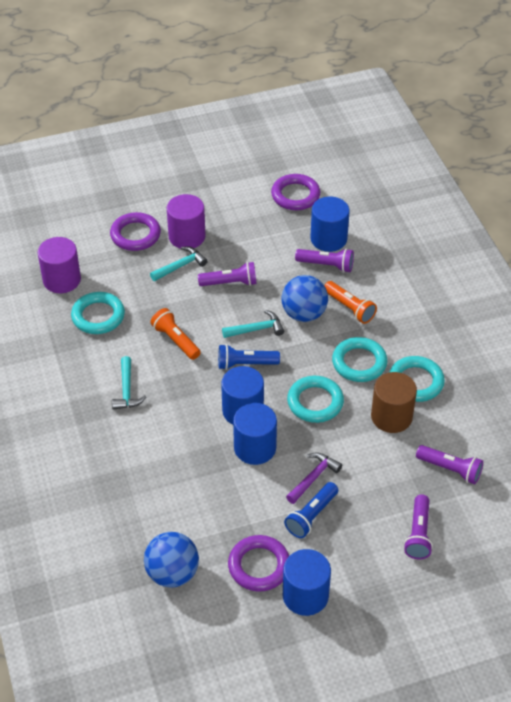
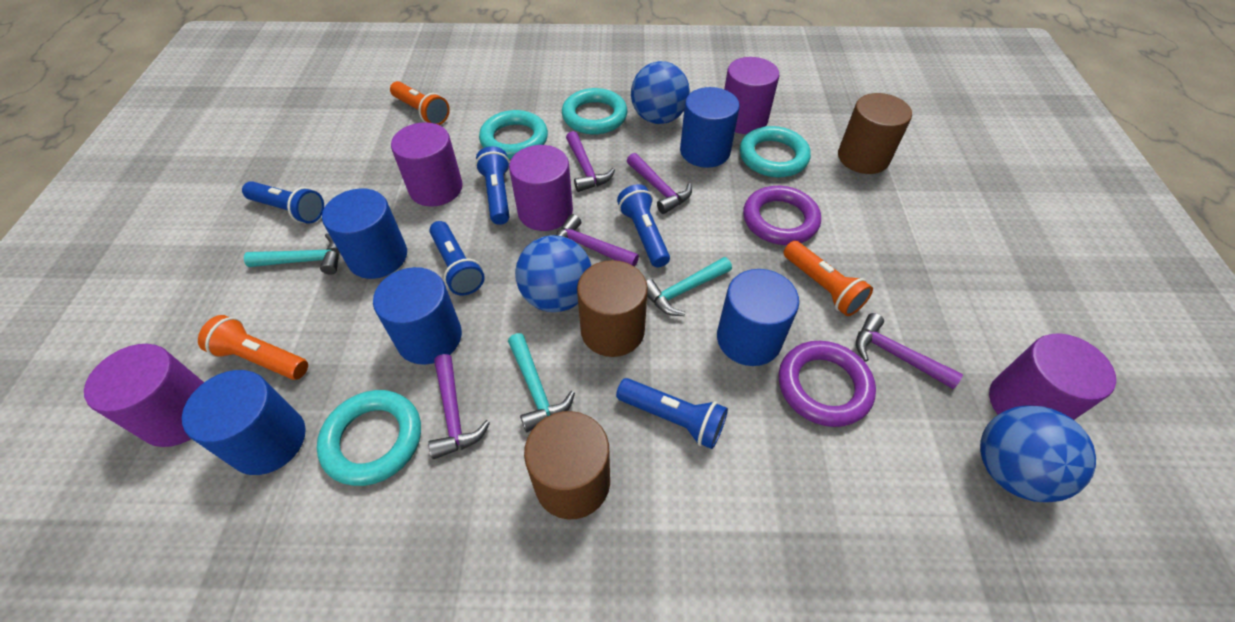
blue ball: 2 -> 3
blue cylinder: 4 -> 5
blue flashlight: 2 -> 5
brown cylinder: 1 -> 3
orange flashlight: 2 -> 3
purple cylinder: 2 -> 5
purple flashlight: 4 -> 0
purple hammer: 1 -> 5
purple ring: 3 -> 2

